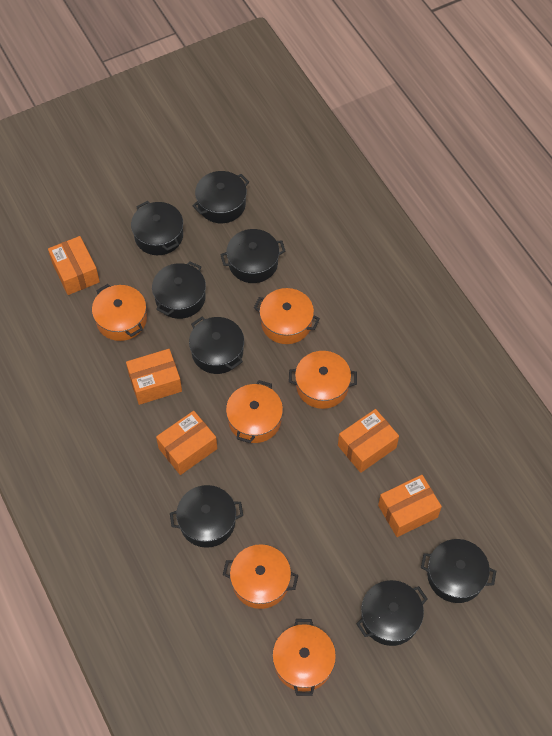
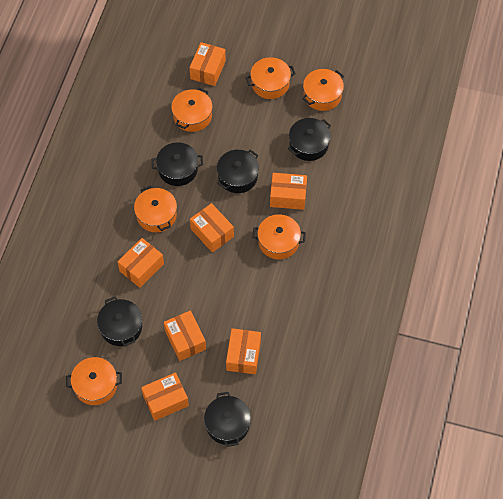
black pot: 8 -> 5
orange box: 5 -> 7

